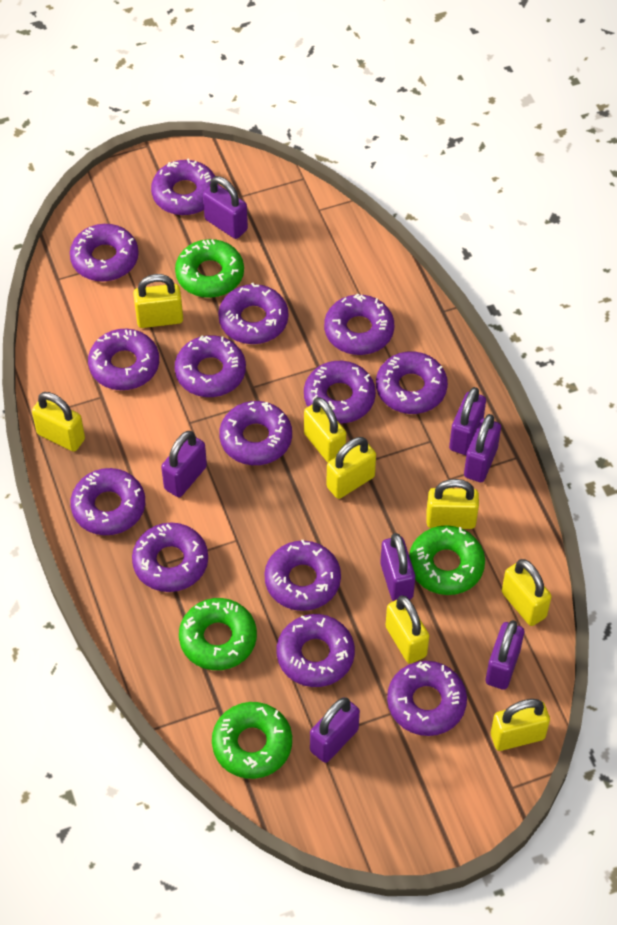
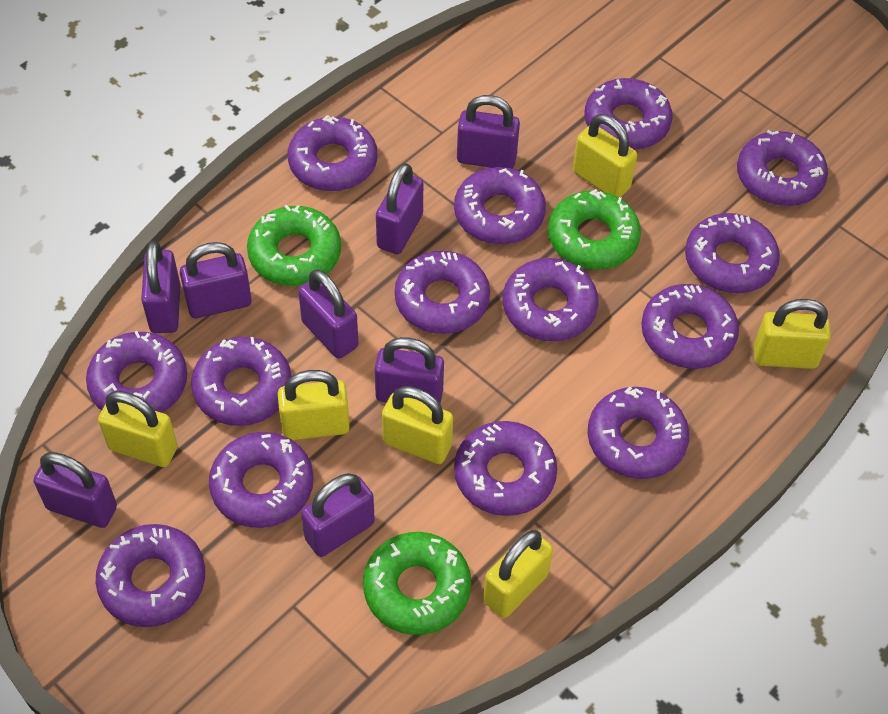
green donut: 4 -> 3
purple padlock: 7 -> 8
yellow padlock: 8 -> 6

